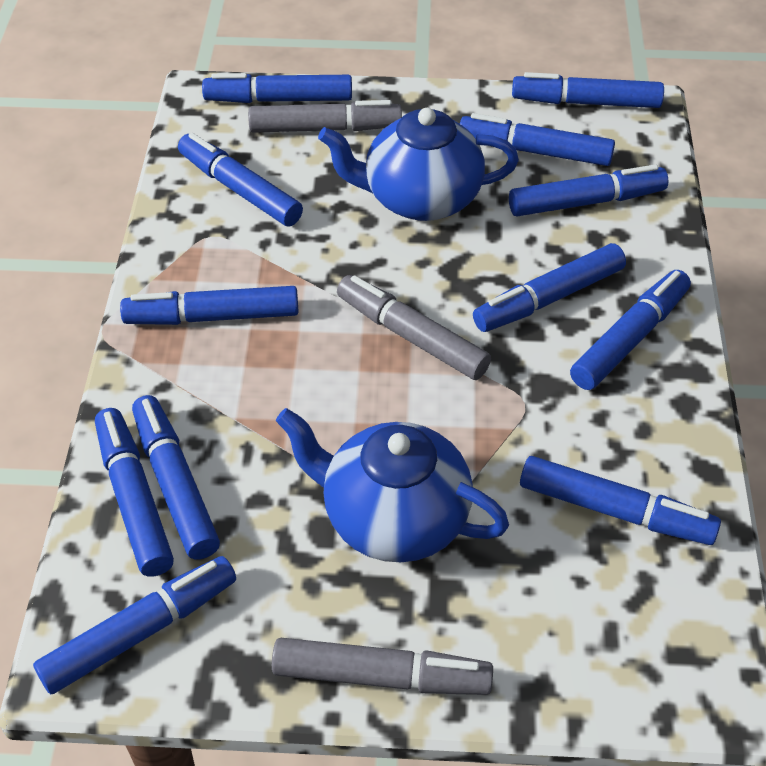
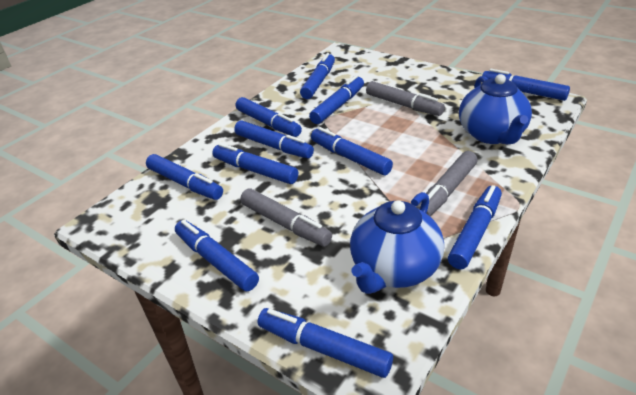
blue marker: 12 -> 11

